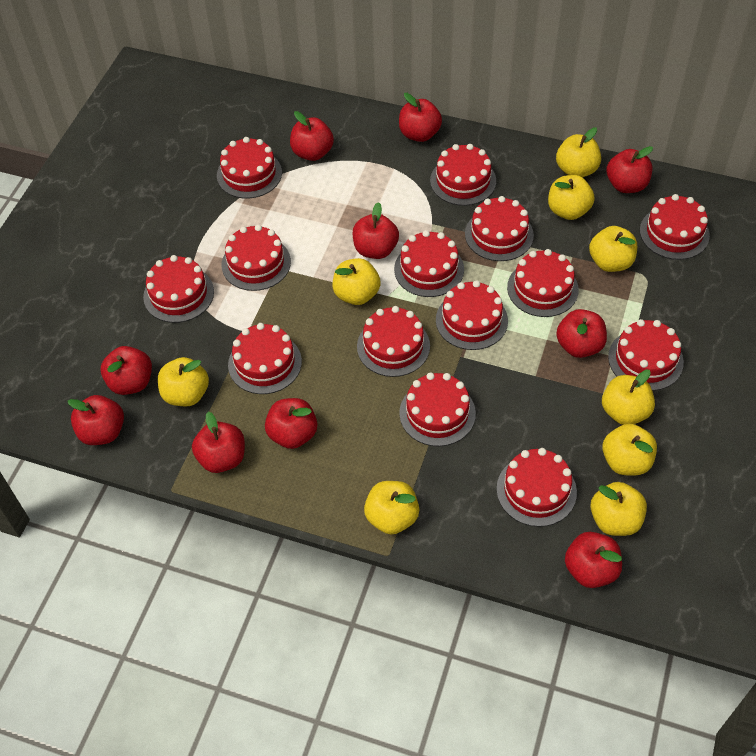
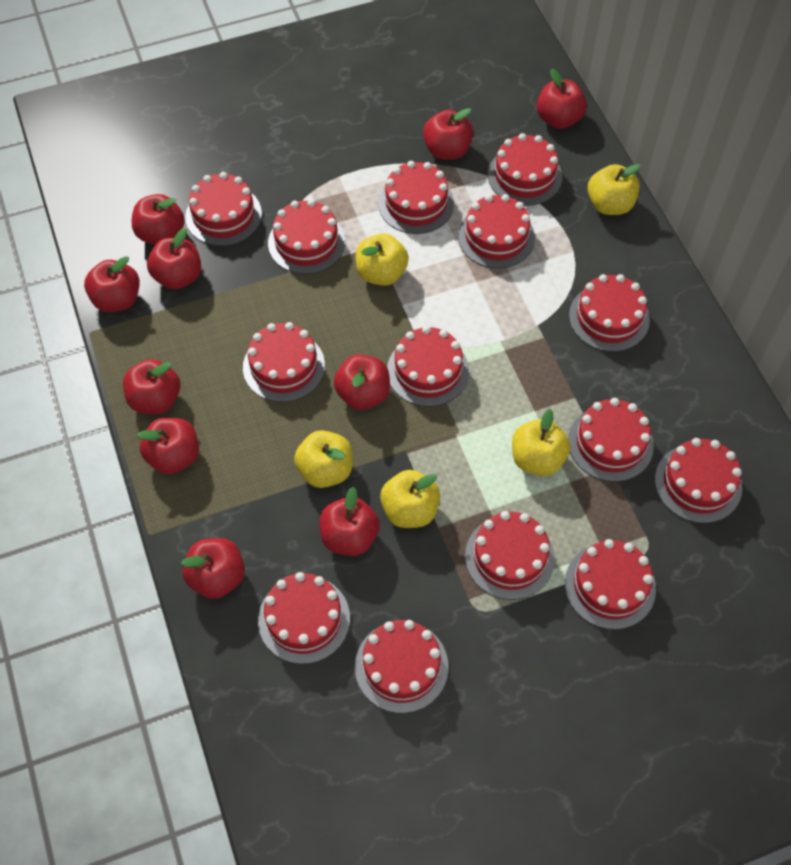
yellow apple: 9 -> 5

